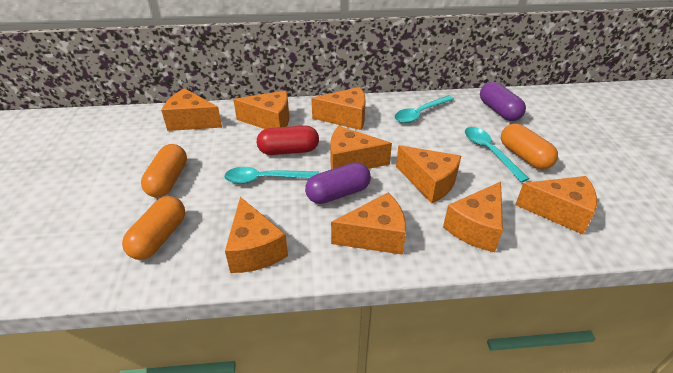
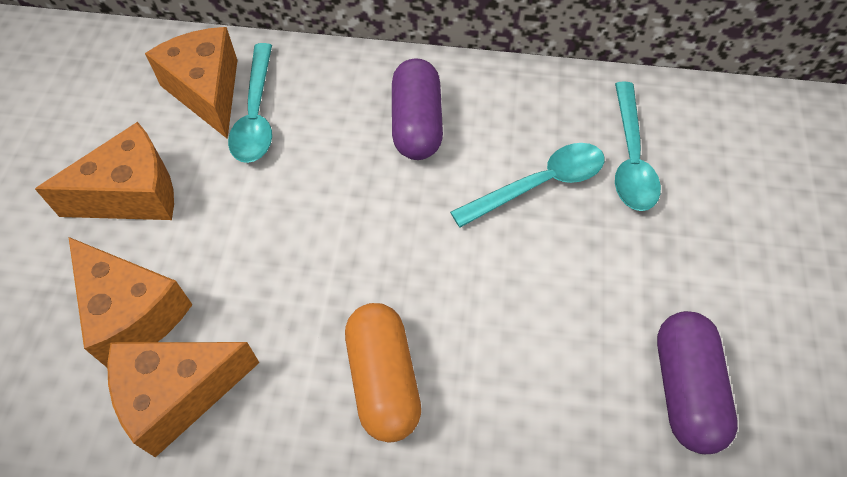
orange capsule: 3 -> 1
orange cheese: 9 -> 4
red capsule: 1 -> 0

